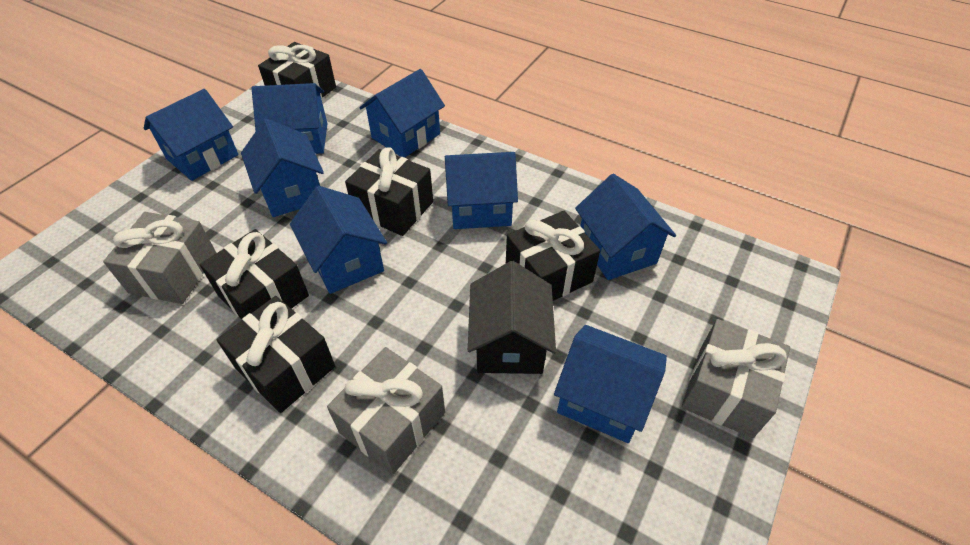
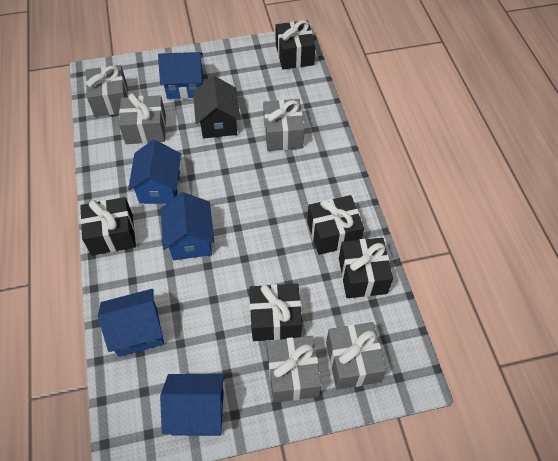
blue house: 8 -> 5
grey gift: 3 -> 5

